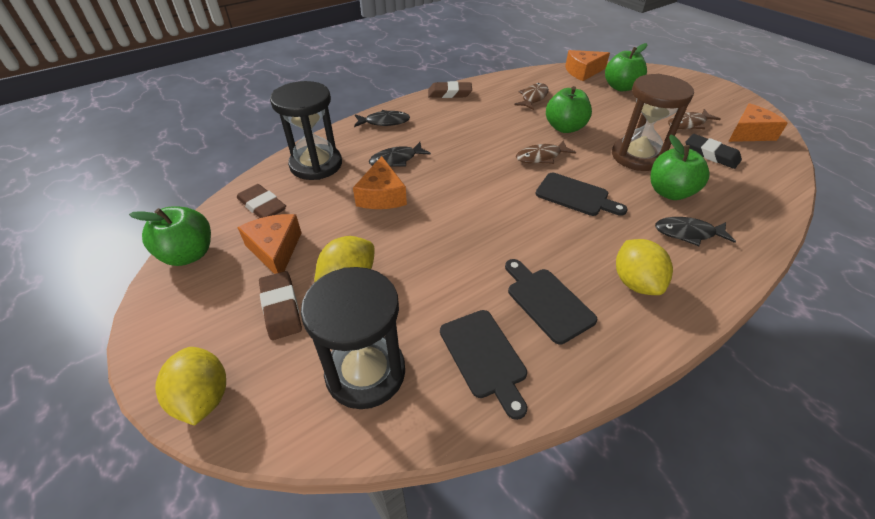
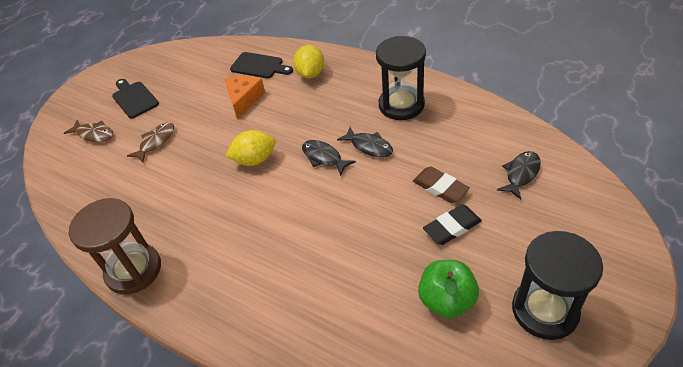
black cutting board: 3 -> 2
brown eraser: 3 -> 1
brown fish: 3 -> 2
green apple: 4 -> 1
orange cheese: 4 -> 1
yellow lemon: 3 -> 2

